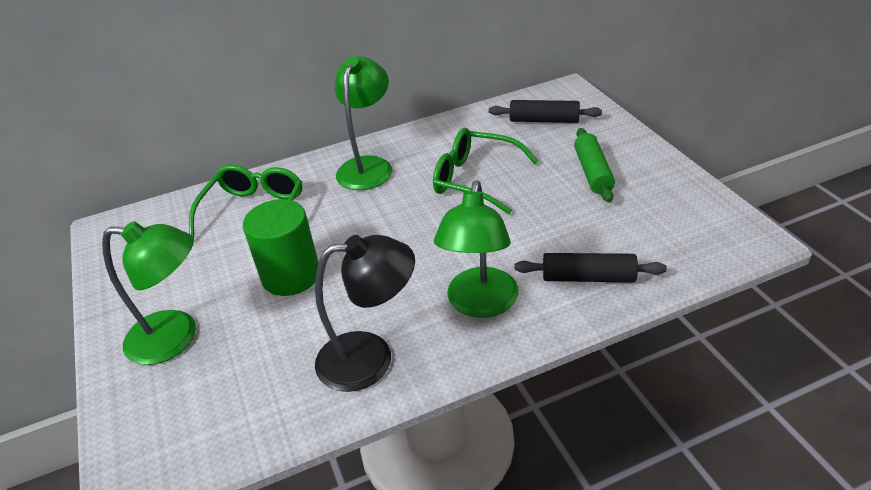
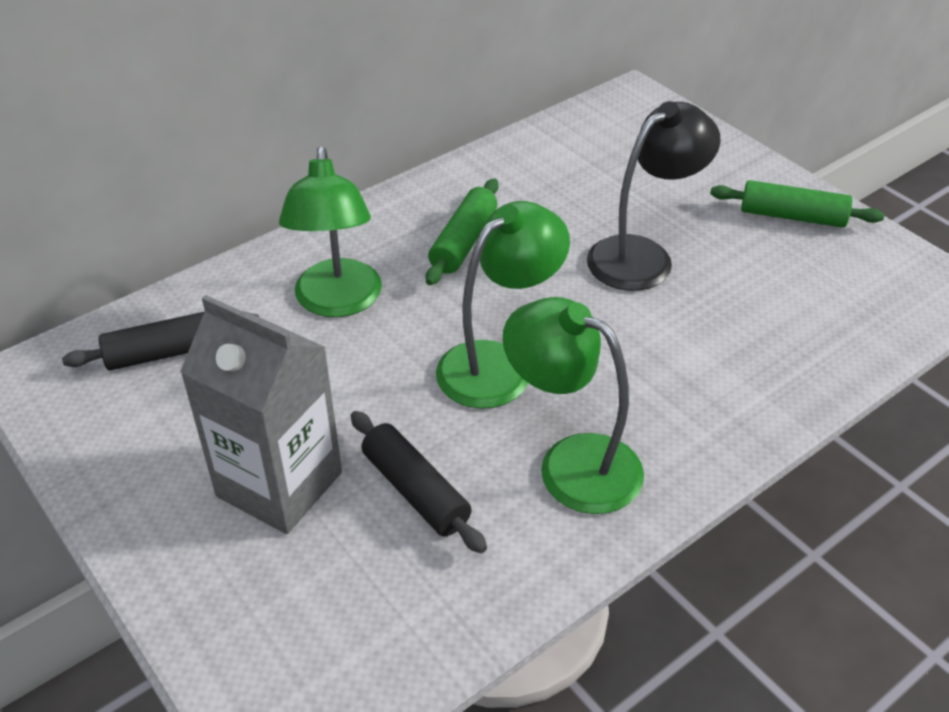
green cylinder: 1 -> 0
green glasses: 2 -> 0
green rolling pin: 1 -> 2
grey carton: 0 -> 1

